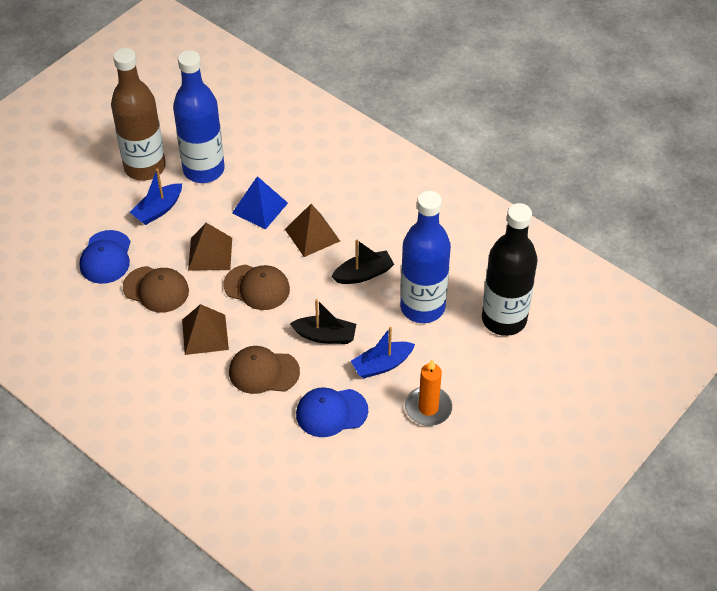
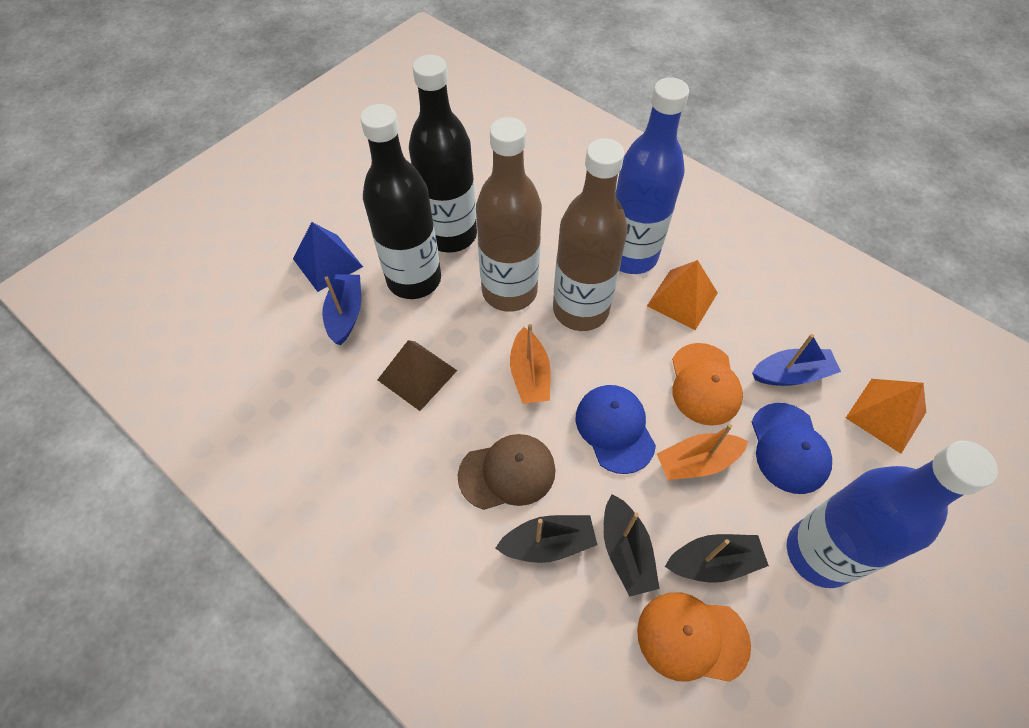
black boat: 2 -> 3
black bottle: 1 -> 2
brown bottle: 1 -> 2
brown cap: 3 -> 1
brown pyramid: 3 -> 1
orange boat: 0 -> 2
orange candle: 1 -> 0
orange cap: 0 -> 2
orange pyramid: 0 -> 2

